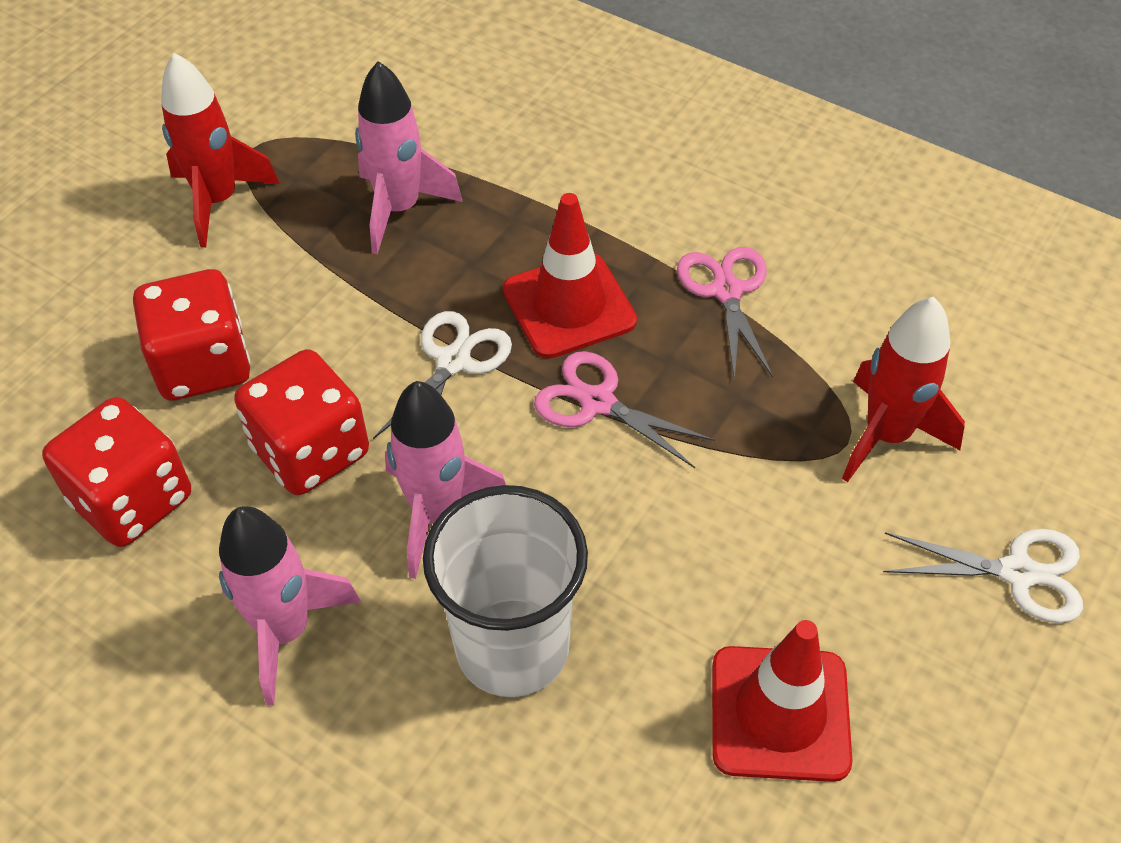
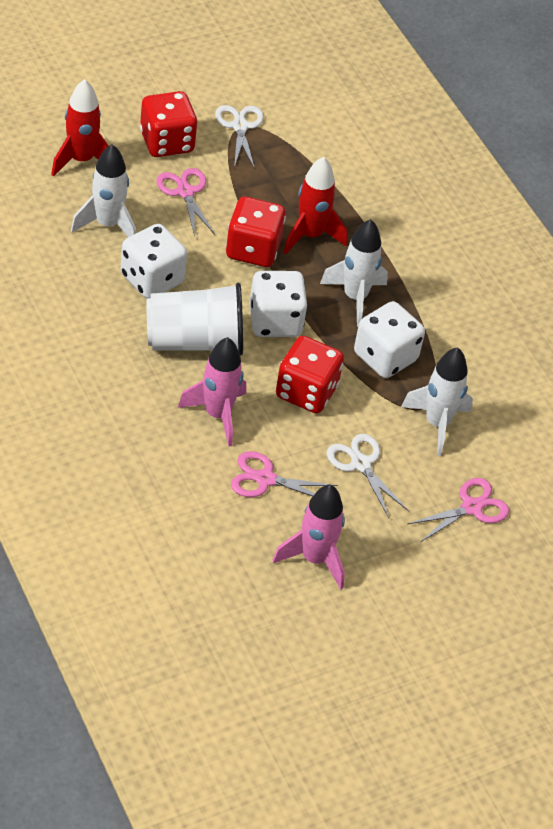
pink rocket: 3 -> 2
pink scissors: 2 -> 3
red traffic cone: 2 -> 0
white dice: 0 -> 3
white rocket: 0 -> 3

